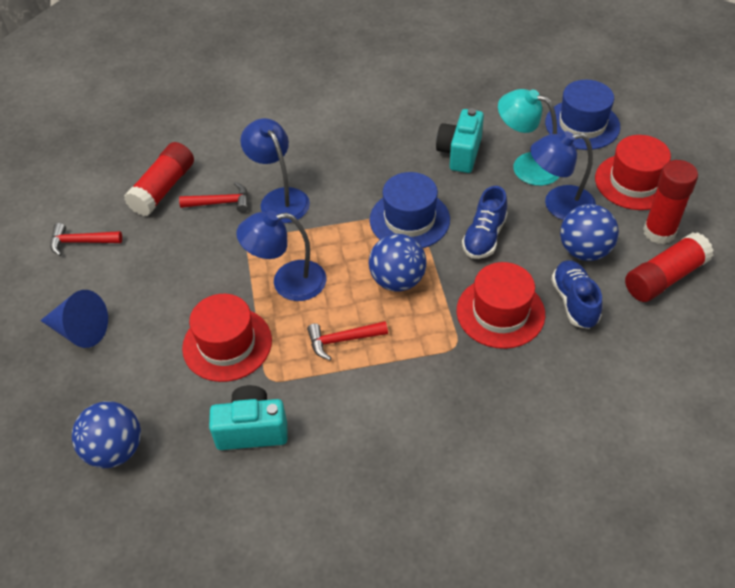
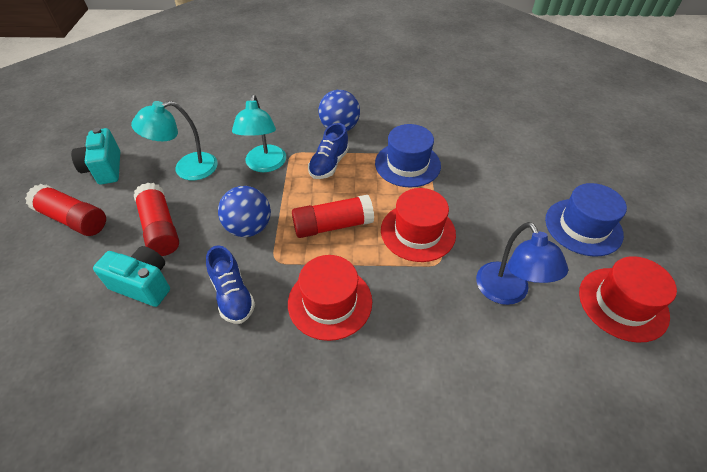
blue ball: 3 -> 2
blue cone: 1 -> 0
blue lamp: 3 -> 1
red hammer: 3 -> 0
turquoise lamp: 1 -> 2

